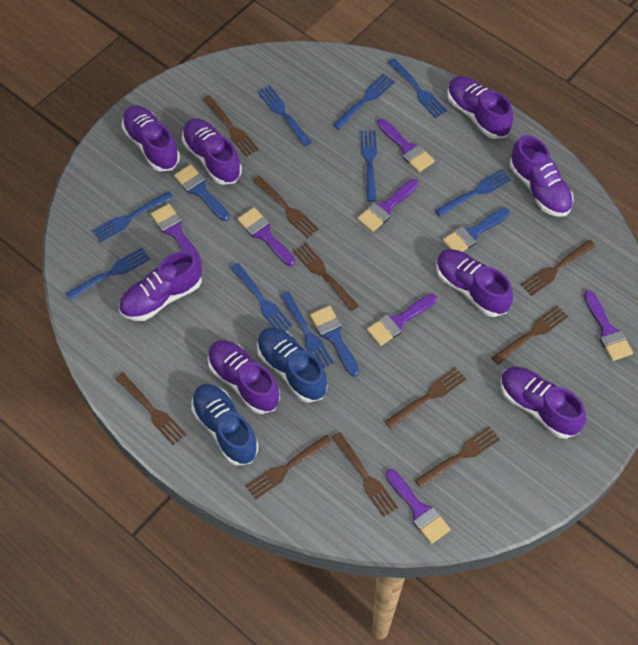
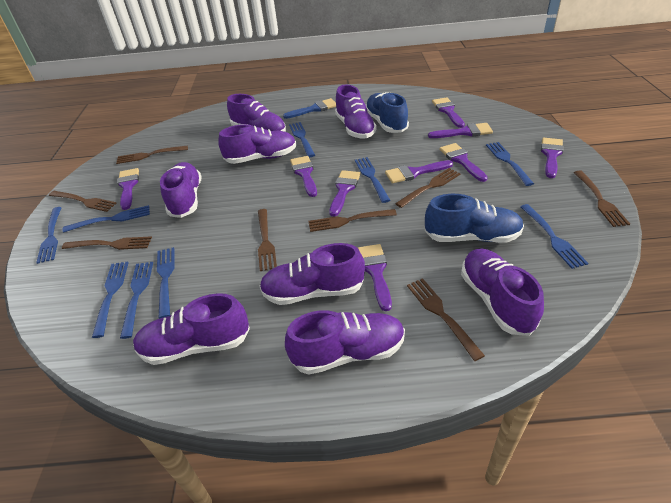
blue brush: 3 -> 1
brown fork: 10 -> 8
purple brush: 7 -> 9

